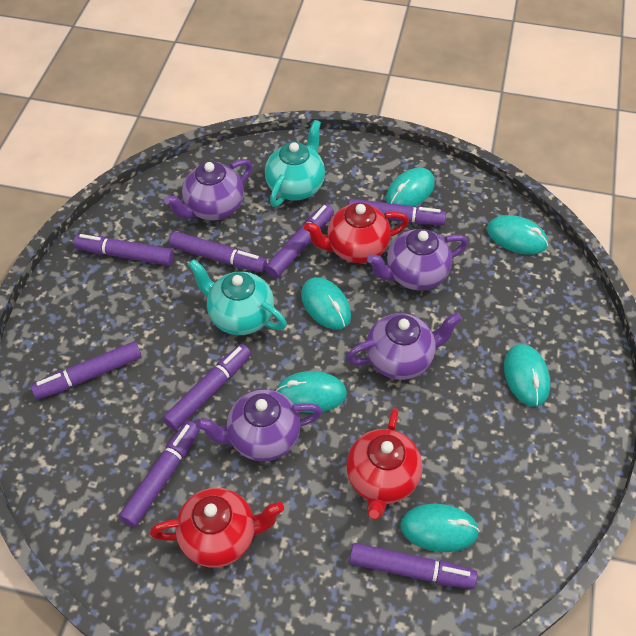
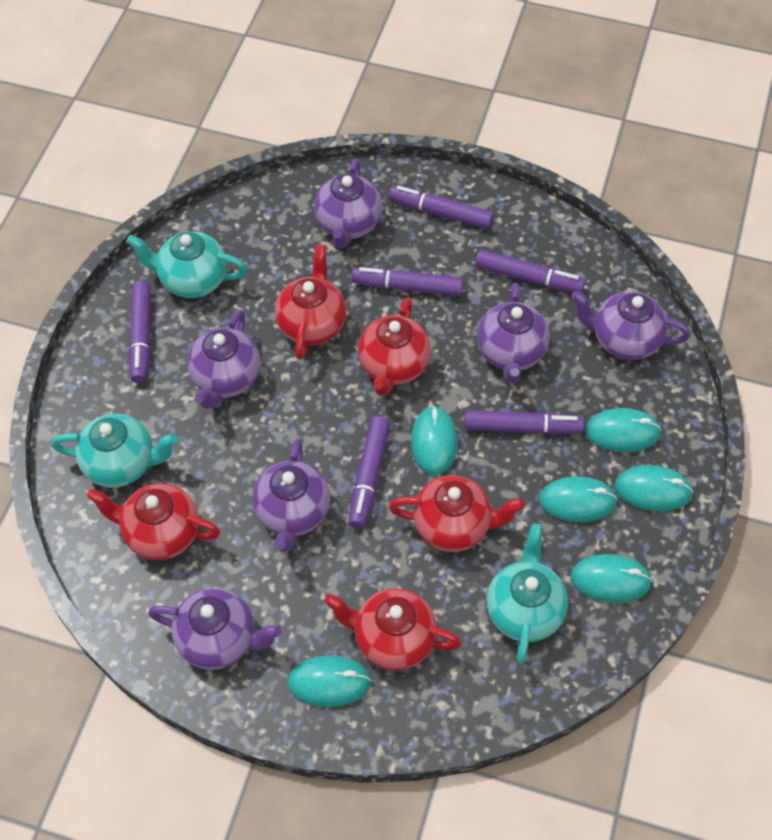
purple marker: 8 -> 6
purple teapot: 4 -> 6
red teapot: 3 -> 5
turquoise teapot: 2 -> 3

